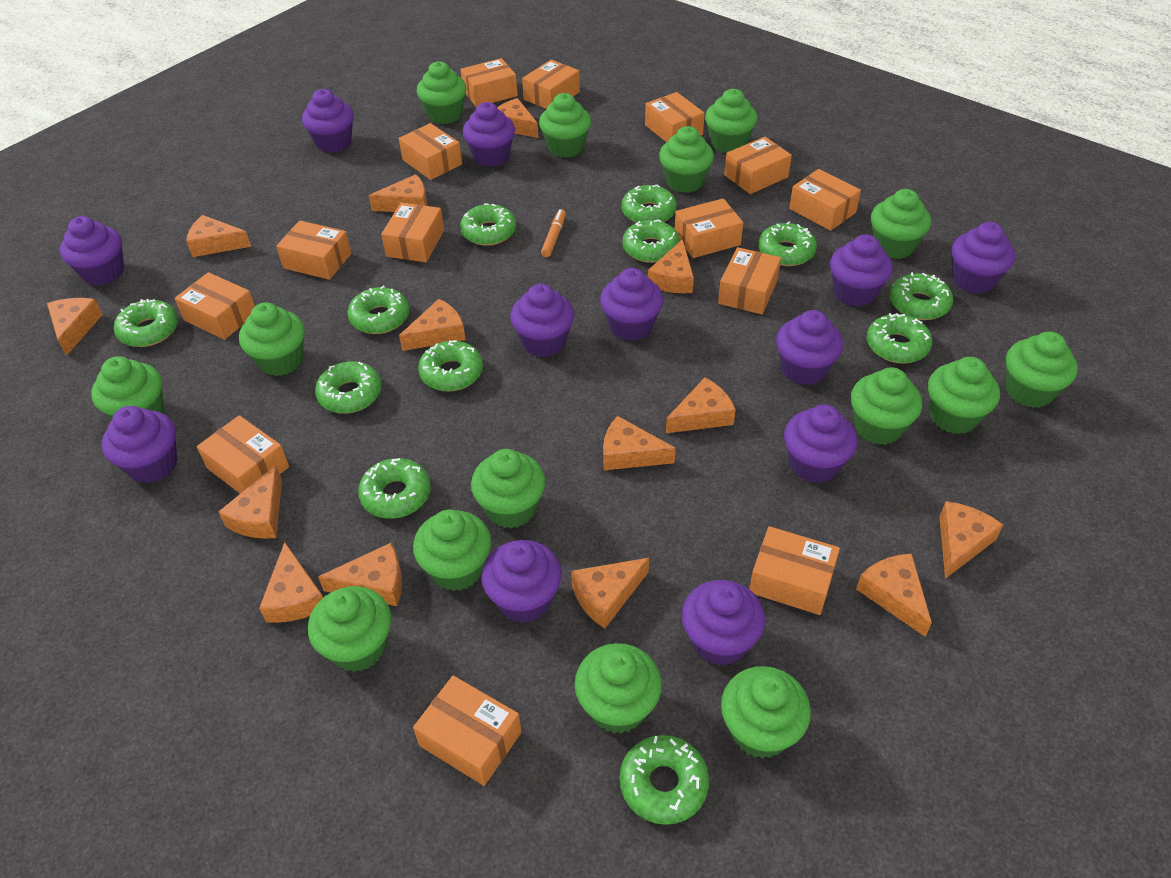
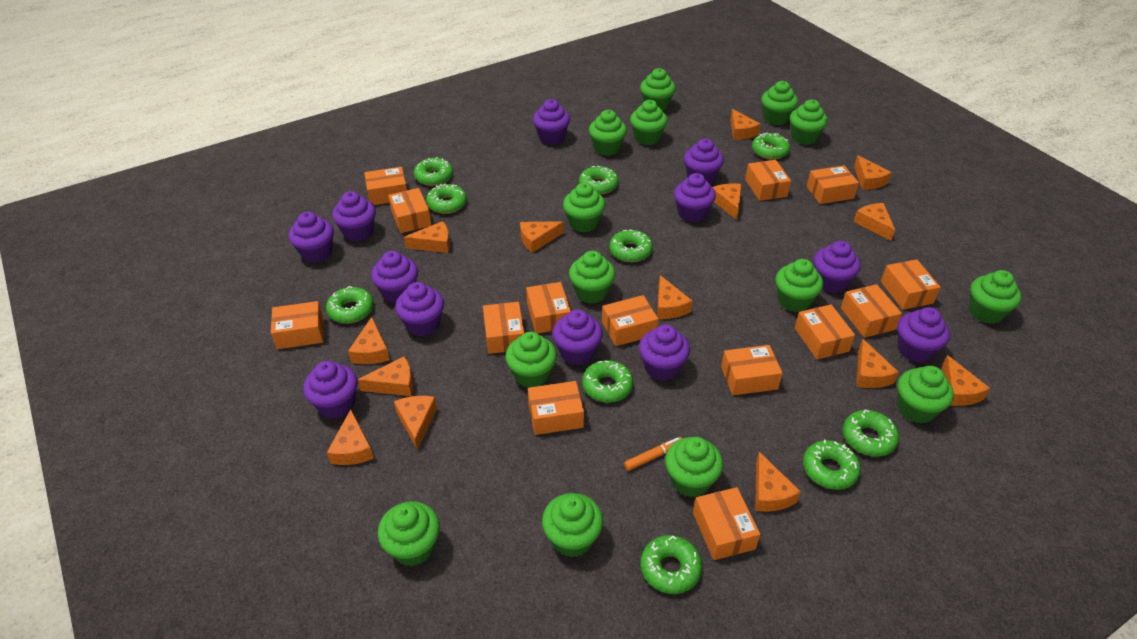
green cupcake: 15 -> 14
green donut: 12 -> 10

